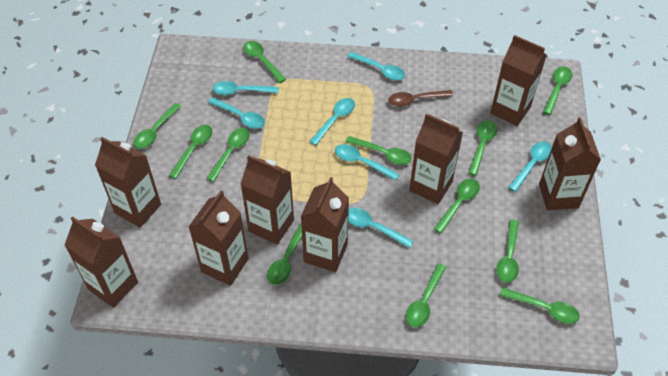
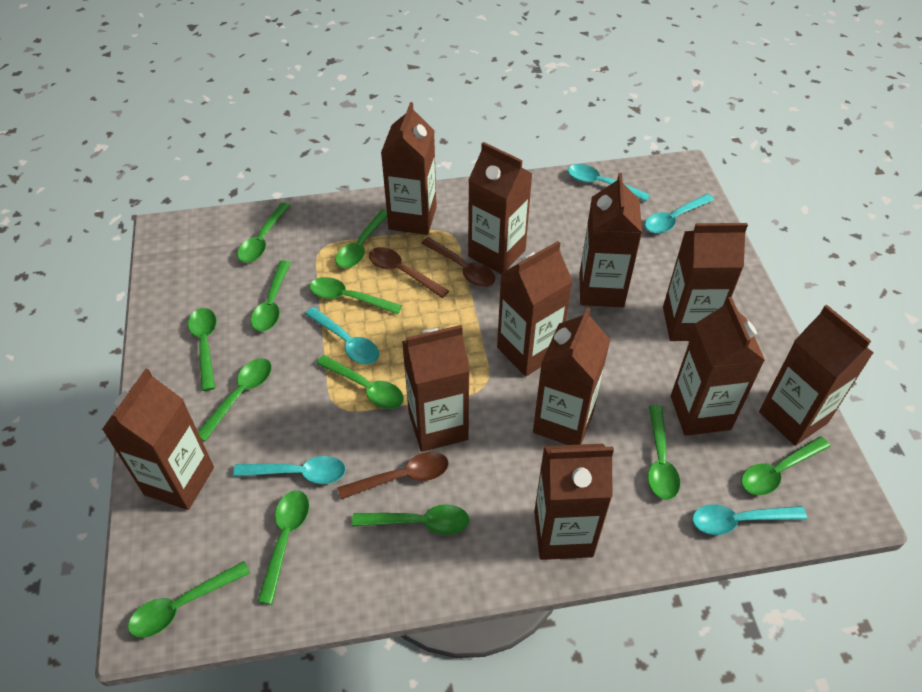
brown carton: 8 -> 11
brown spoon: 1 -> 3
turquoise spoon: 7 -> 5

